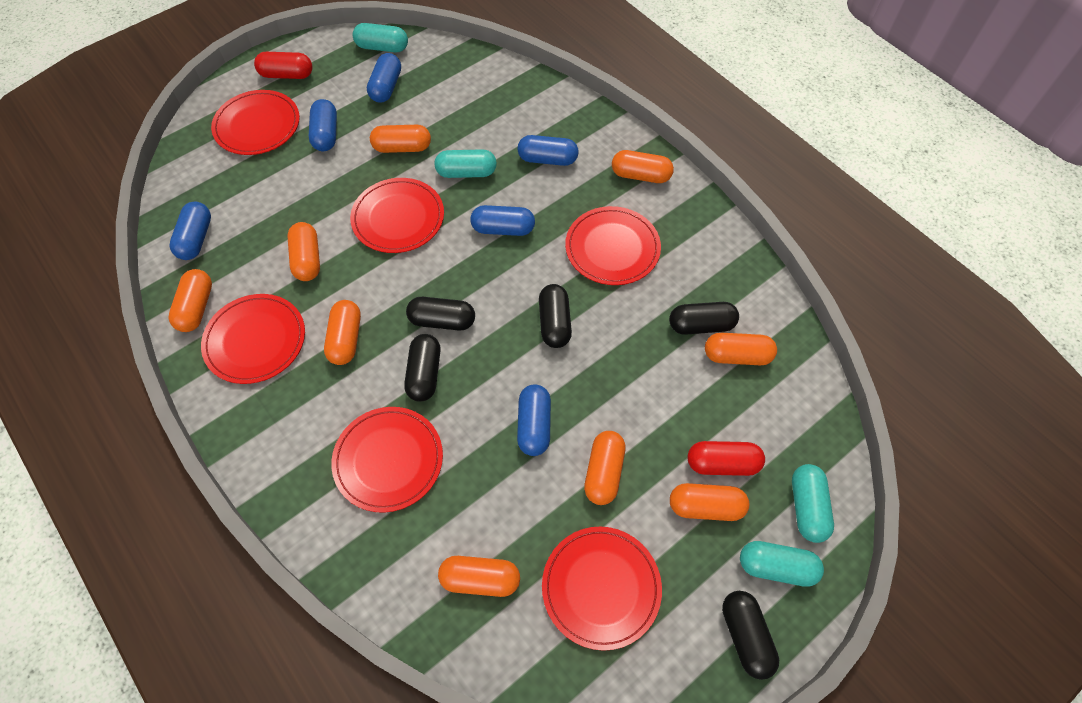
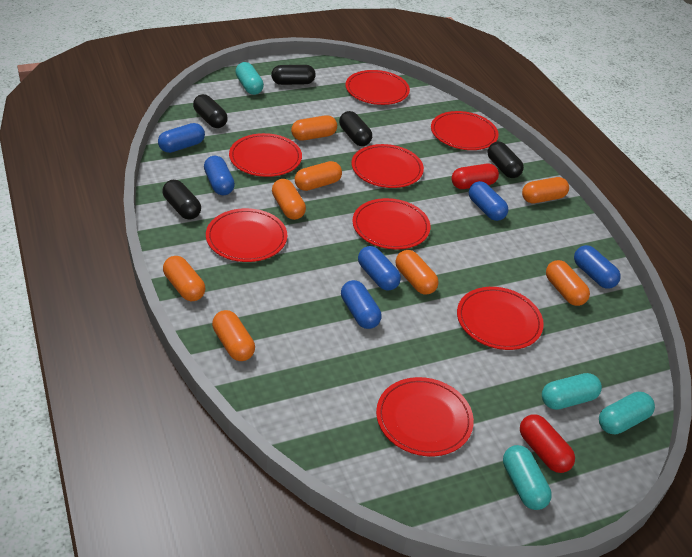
orange capsule: 9 -> 8
red plate: 6 -> 8

